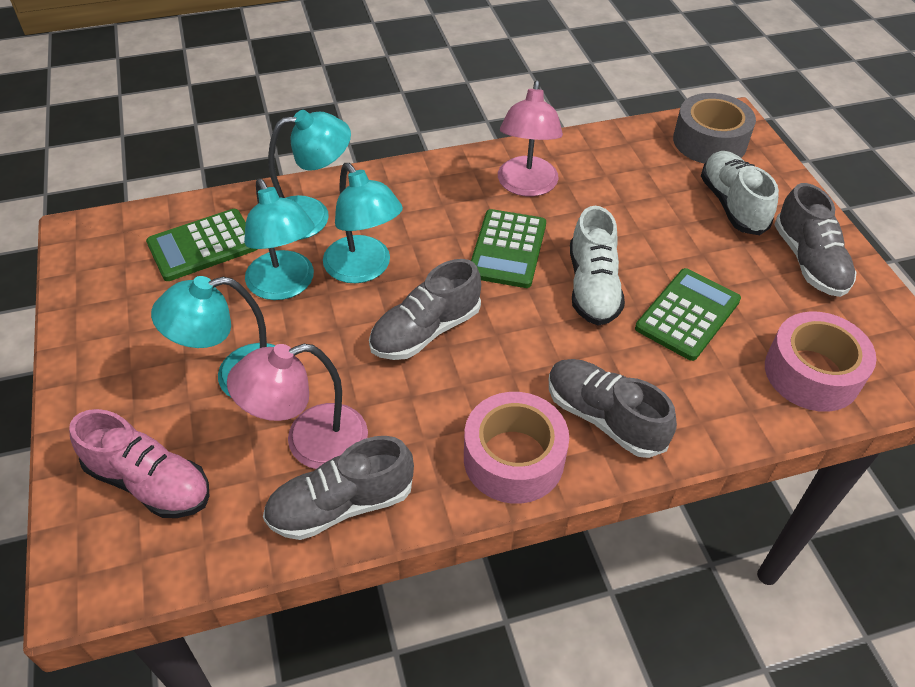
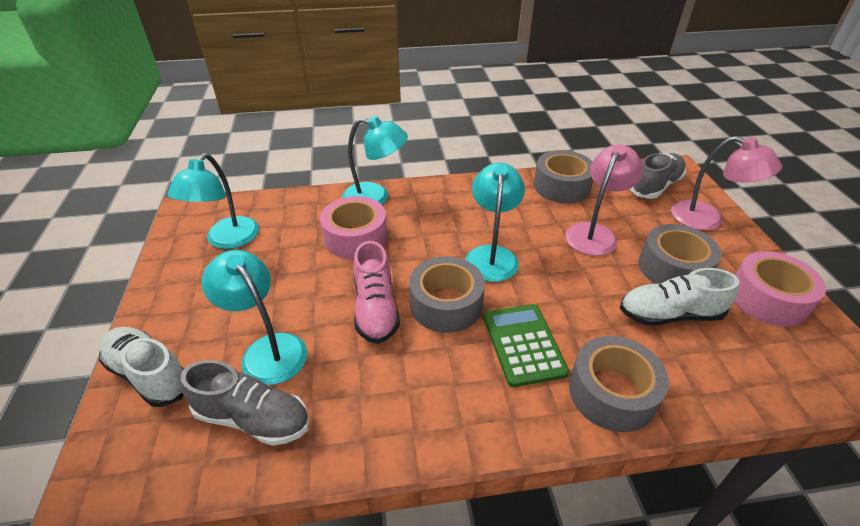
green calculator: 3 -> 1
grey shoe: 4 -> 2
grey tape: 1 -> 4

